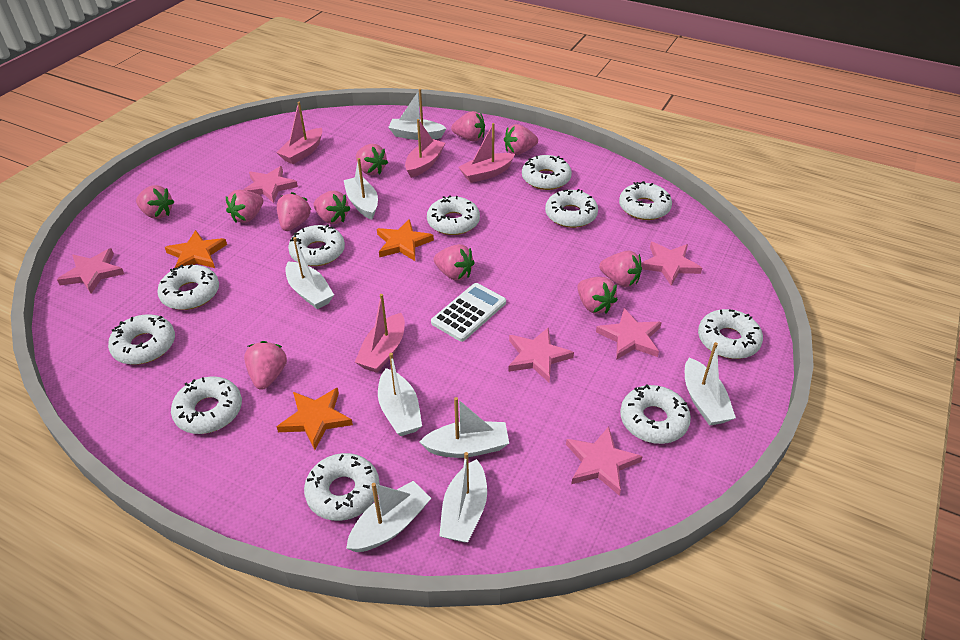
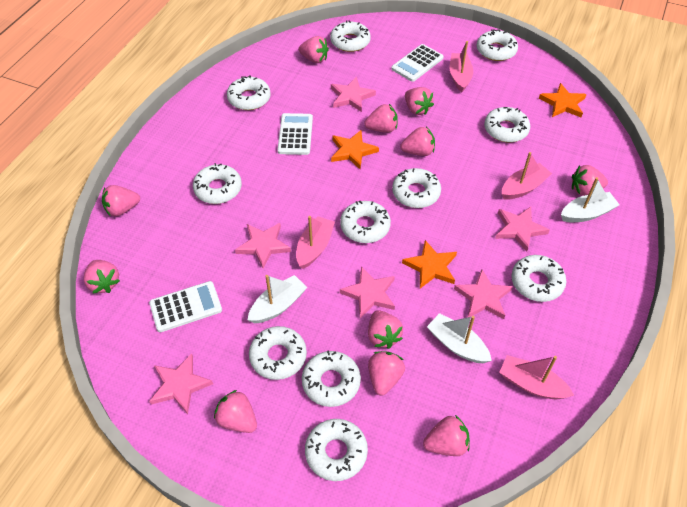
white boat: 8 -> 3
white calculator: 1 -> 3

